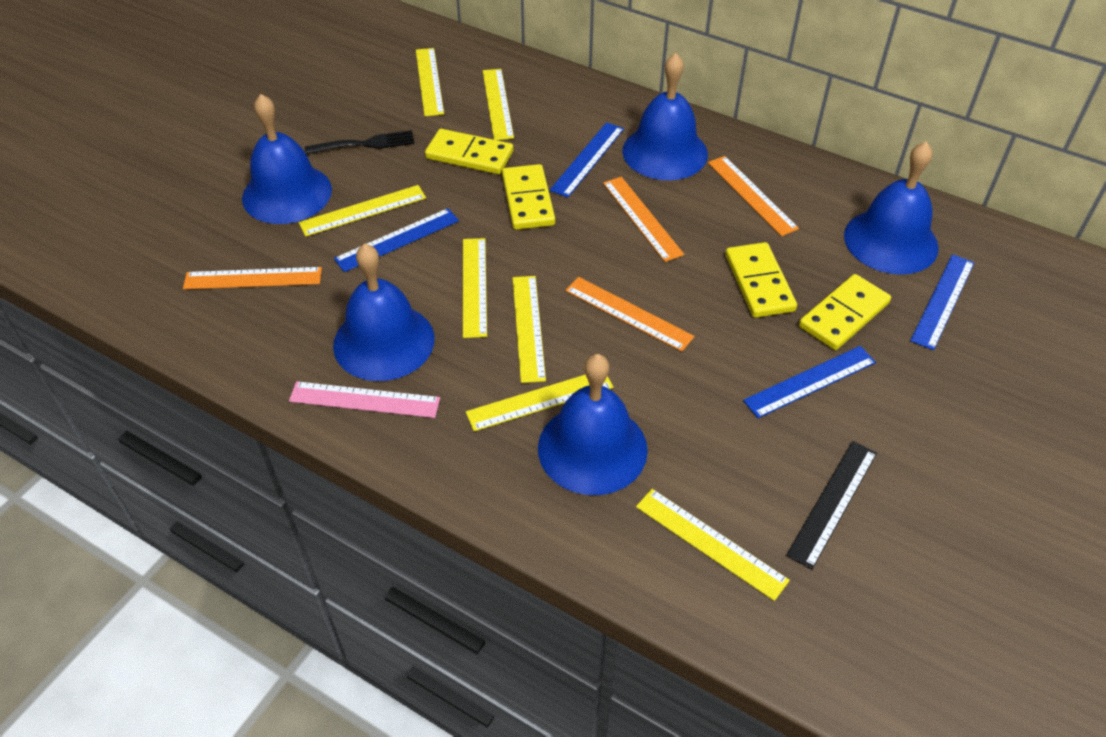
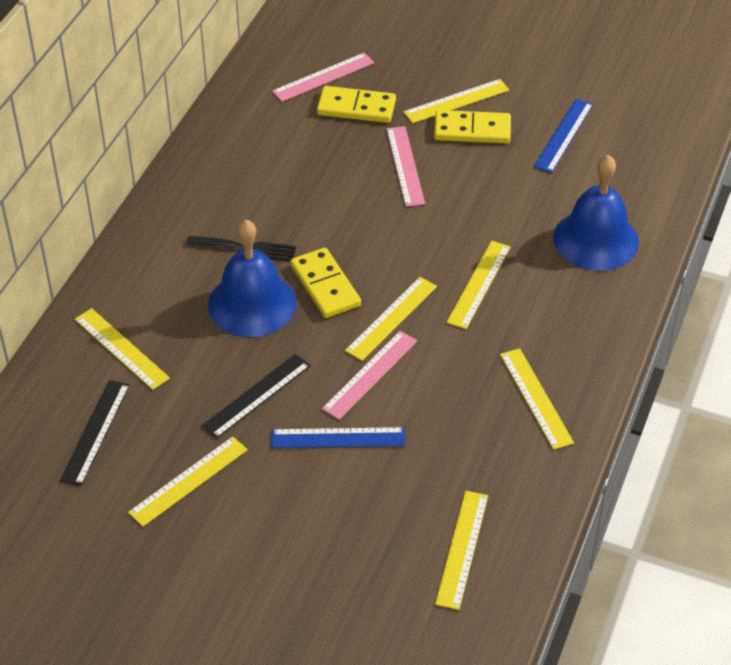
black ruler: 1 -> 2
blue bell: 5 -> 2
blue ruler: 4 -> 2
orange ruler: 4 -> 0
pink ruler: 1 -> 3
yellow domino: 4 -> 3

